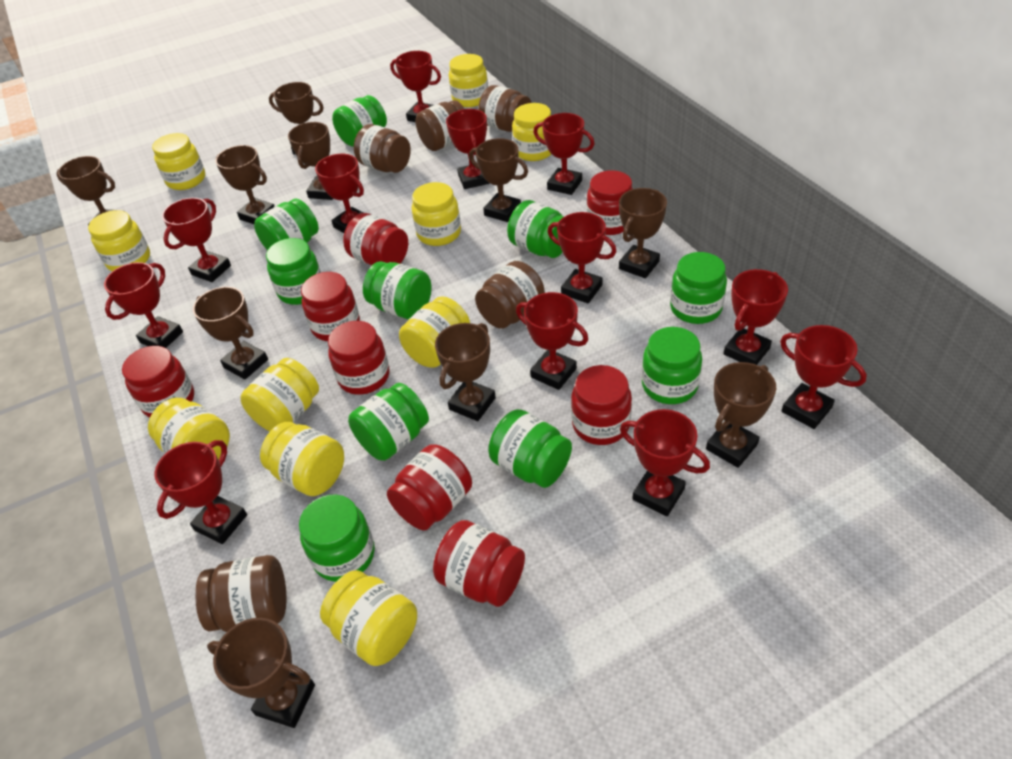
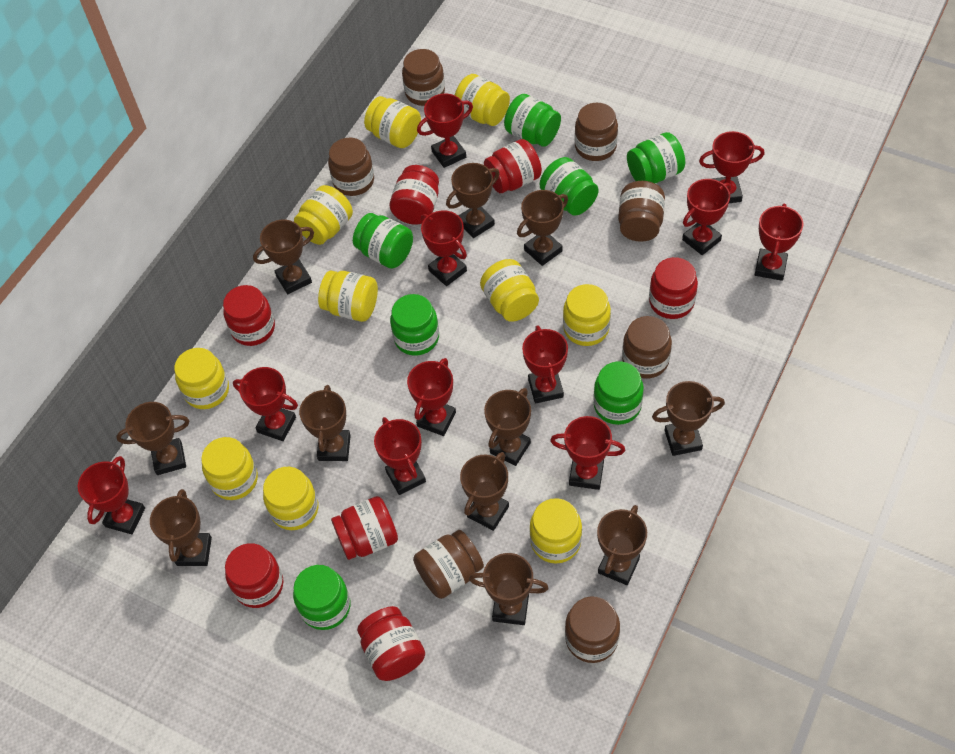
brown jar: 5 -> 7
brown trophy: 10 -> 11
green jar: 10 -> 7
red jar: 8 -> 7
red trophy: 12 -> 11

